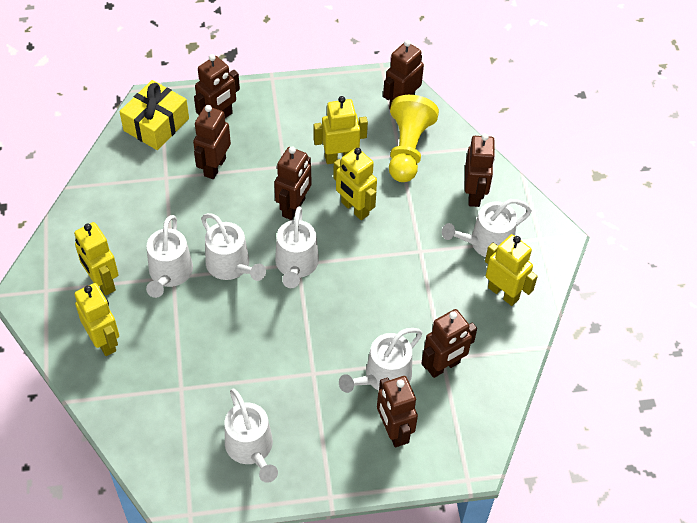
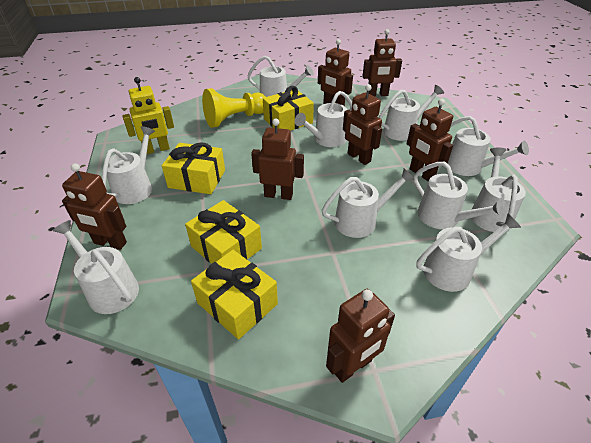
white watering can: 6 -> 10
yellow gift: 1 -> 4
yellow robot: 5 -> 1

